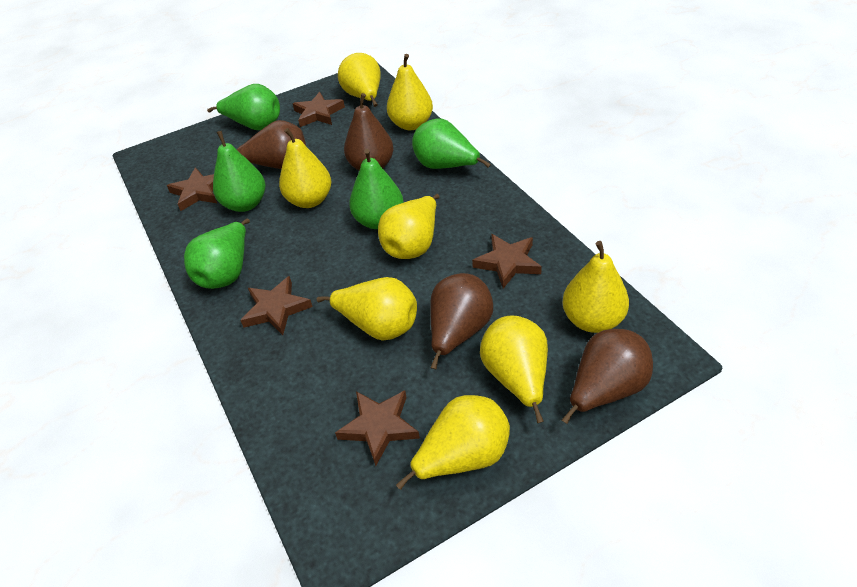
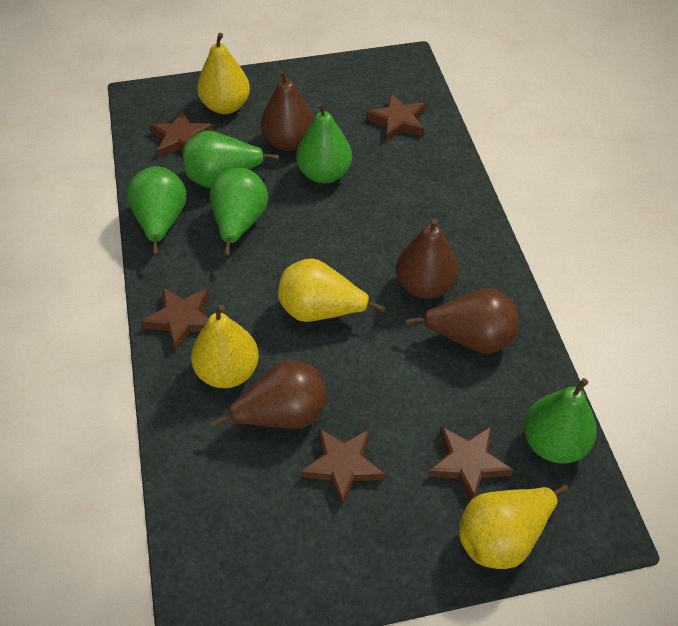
yellow pear: 8 -> 4

